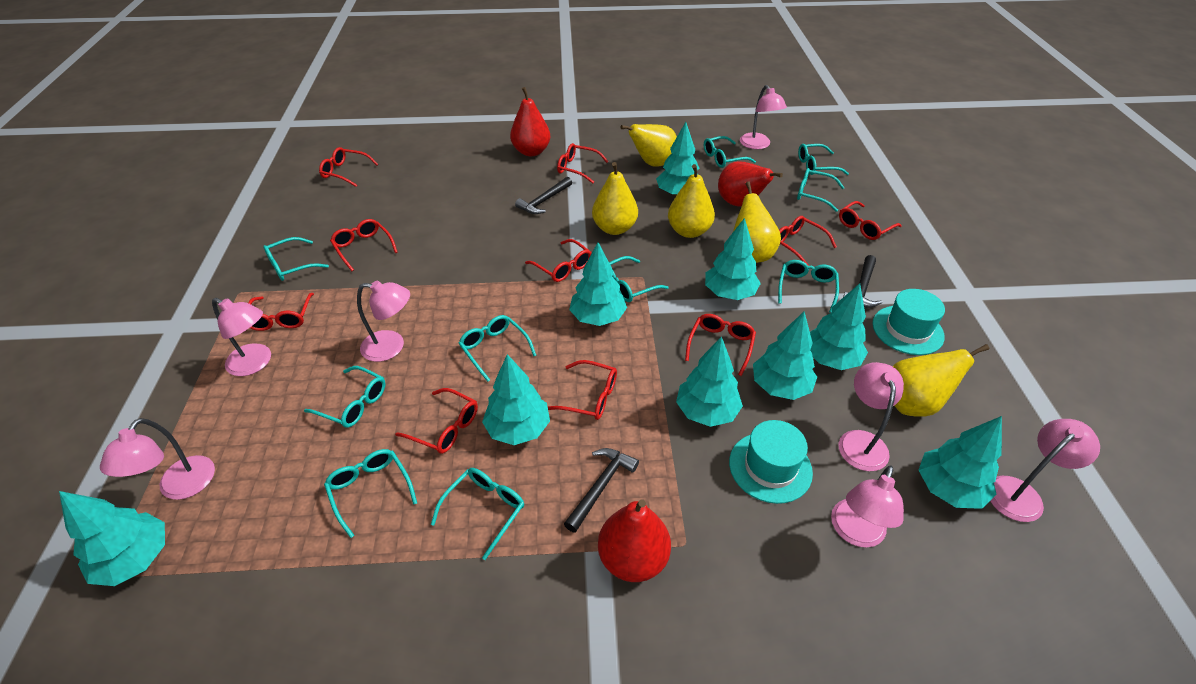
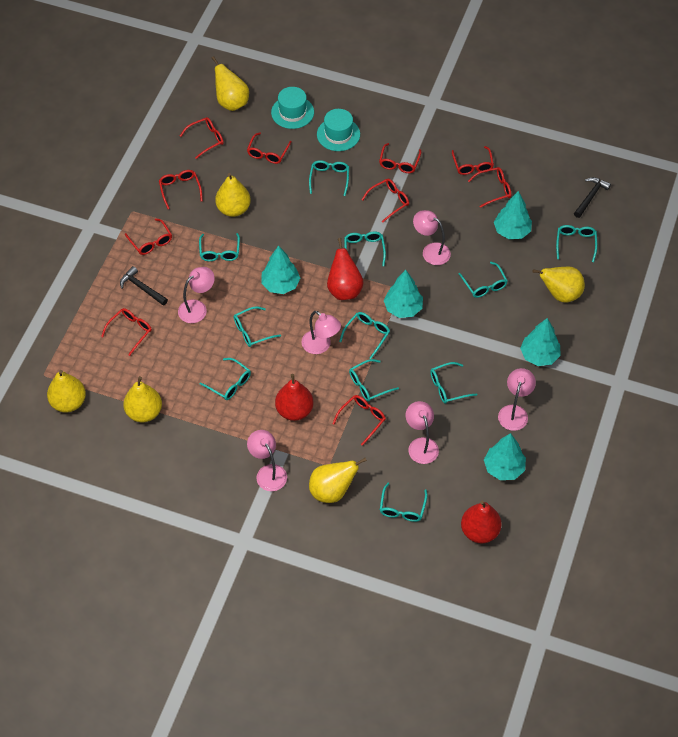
black hammer: 3 -> 2
pink lamp: 7 -> 6
turquoise glasses: 10 -> 11
turquoise tree: 9 -> 5
yellow pear: 5 -> 6

